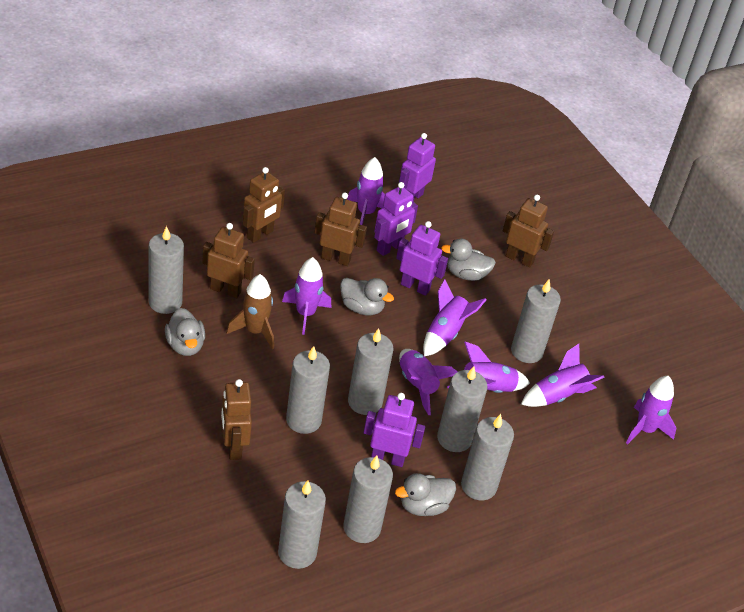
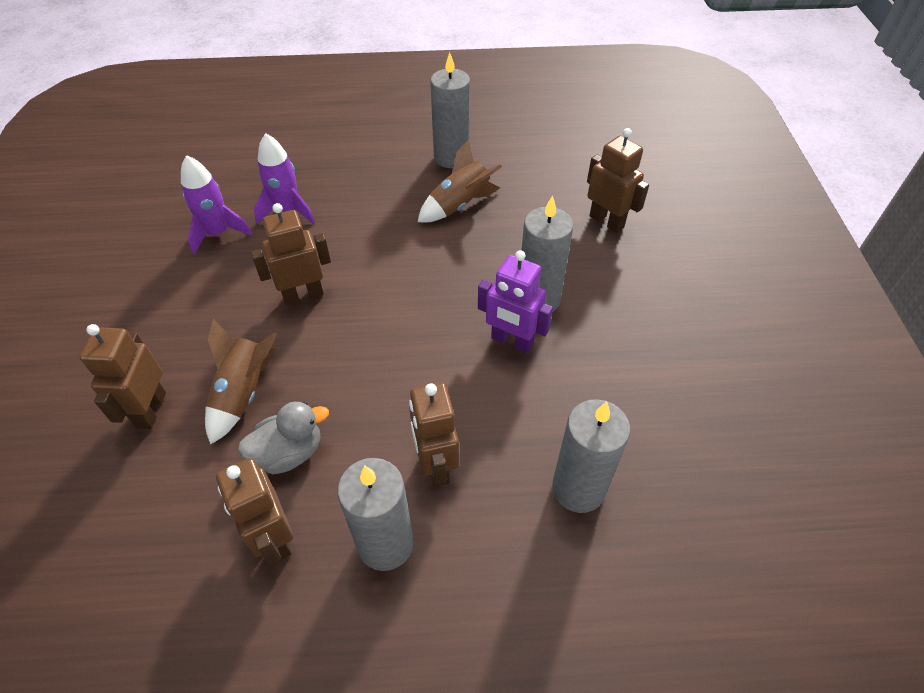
brown rocket: 1 -> 2
grey candle: 8 -> 4
grey duck: 4 -> 1
purple robot: 4 -> 1
purple rocket: 7 -> 2

